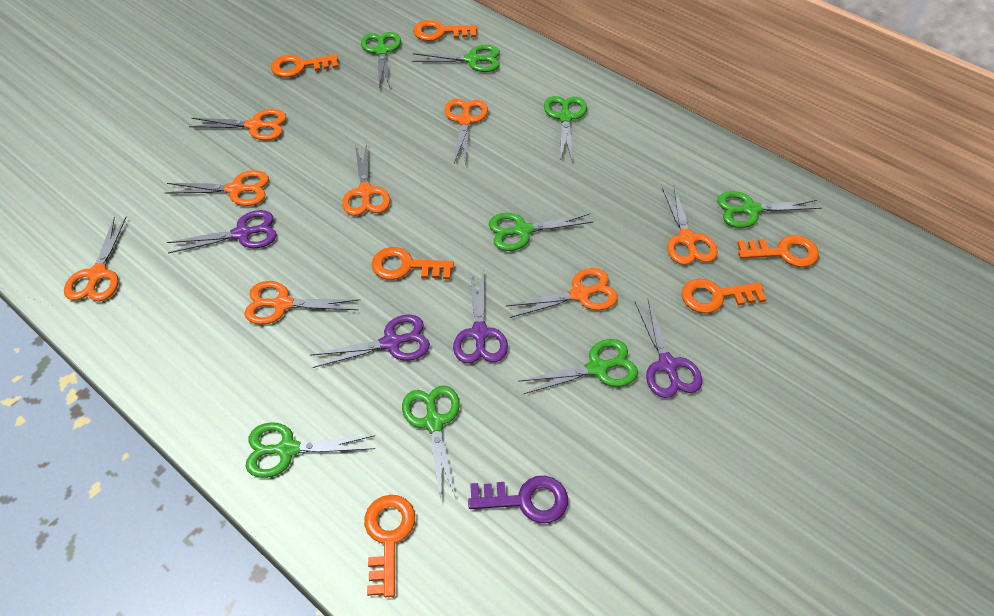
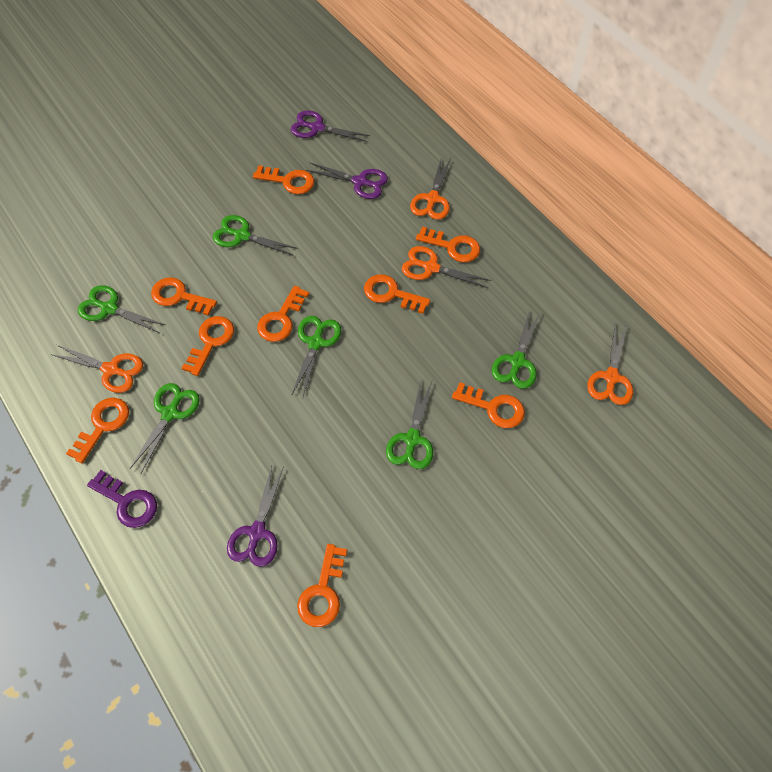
green scissors: 8 -> 6
orange key: 6 -> 9
orange scissors: 8 -> 4
purple scissors: 4 -> 3

